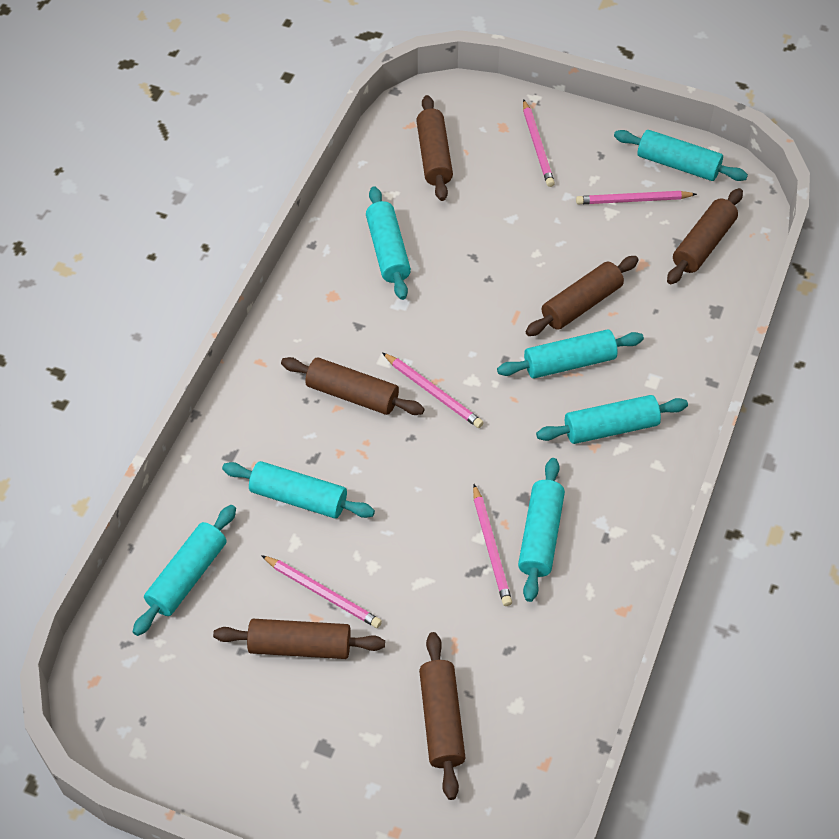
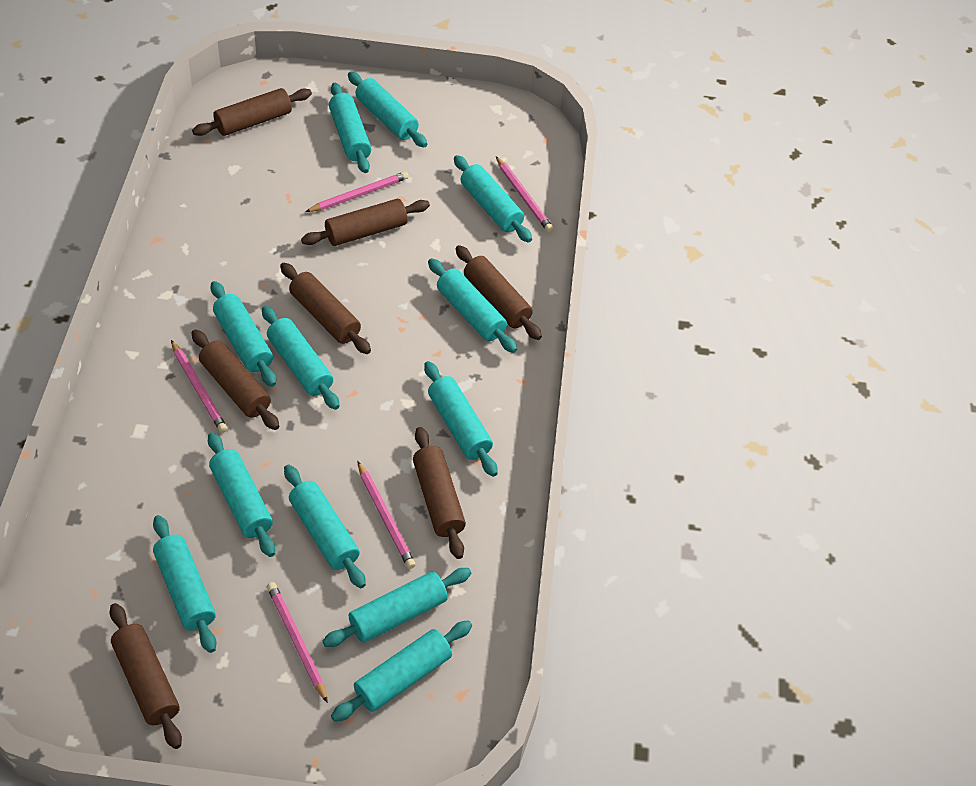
brown rolling pin: 6 -> 7
turquoise rolling pin: 7 -> 12

